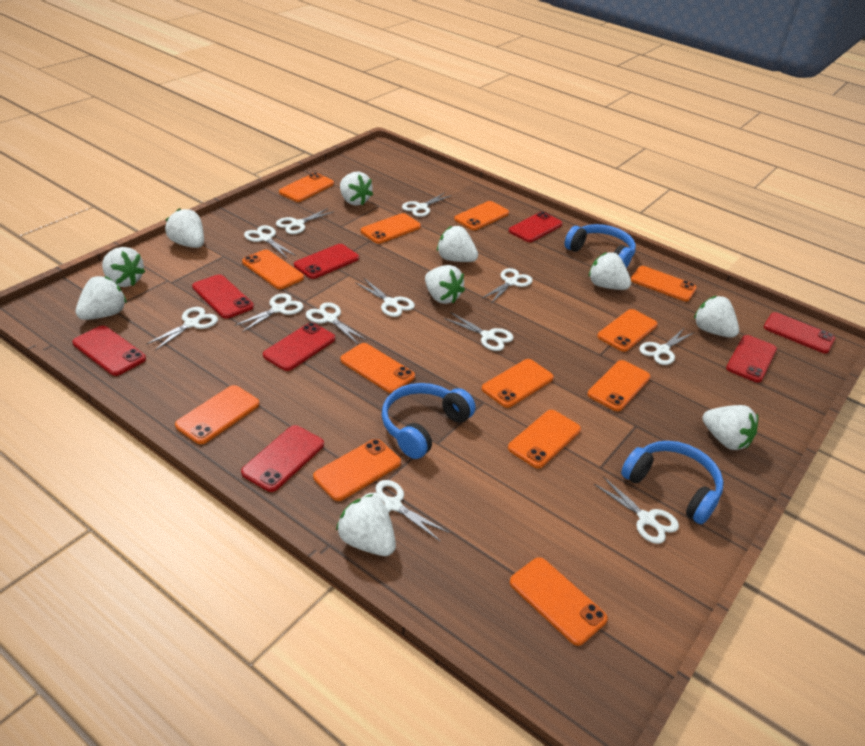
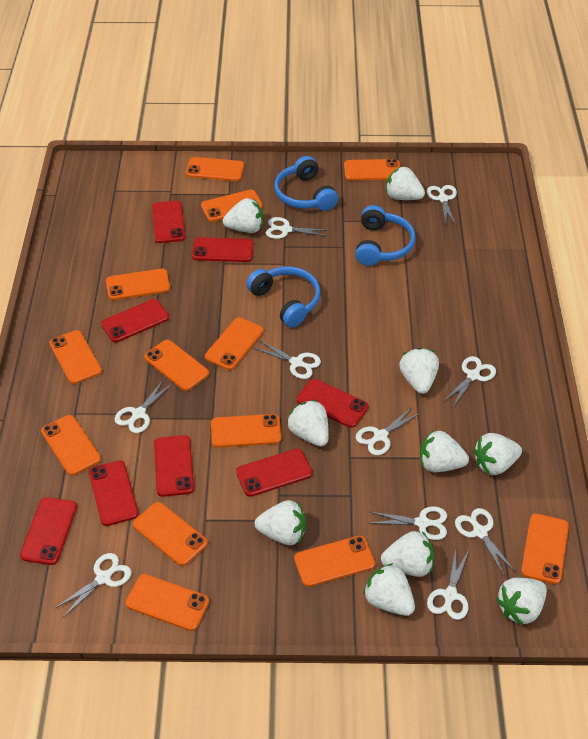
white scissors: 12 -> 10

